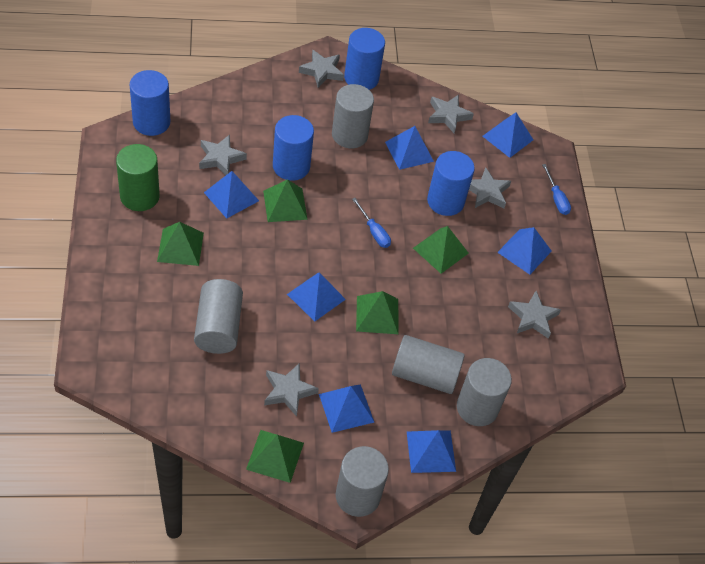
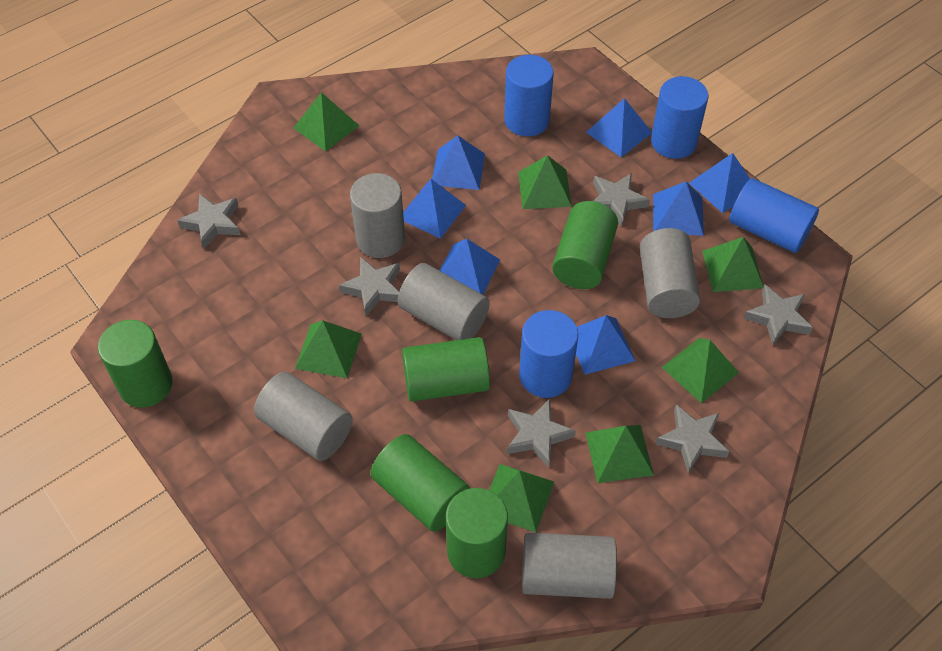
blue screwdriver: 2 -> 0
green cylinder: 1 -> 5
green pyramid: 5 -> 7

